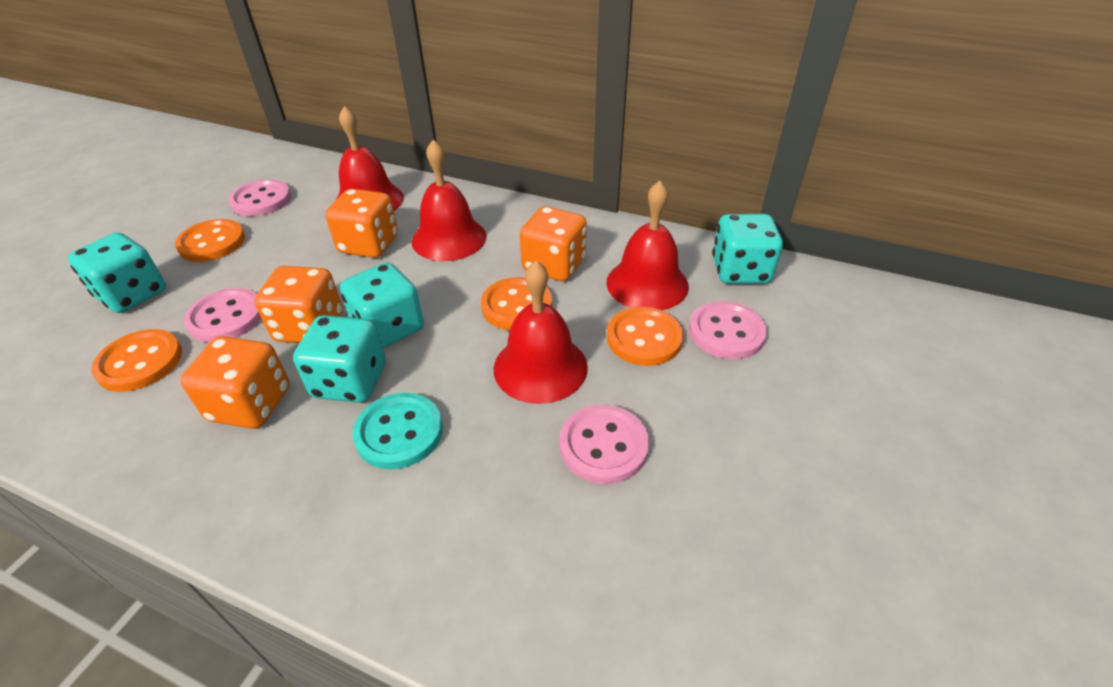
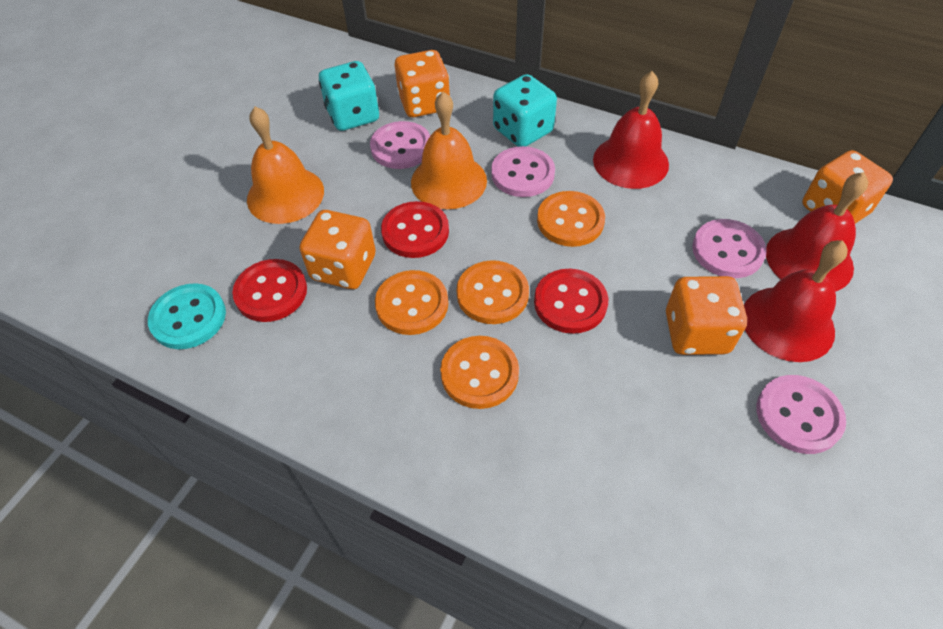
orange bell: 0 -> 2
red bell: 4 -> 3
red button: 0 -> 3
turquoise dice: 4 -> 2

